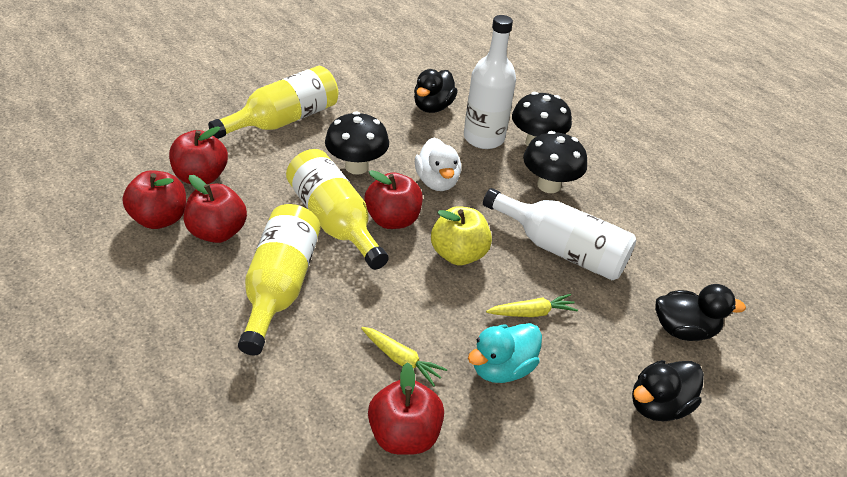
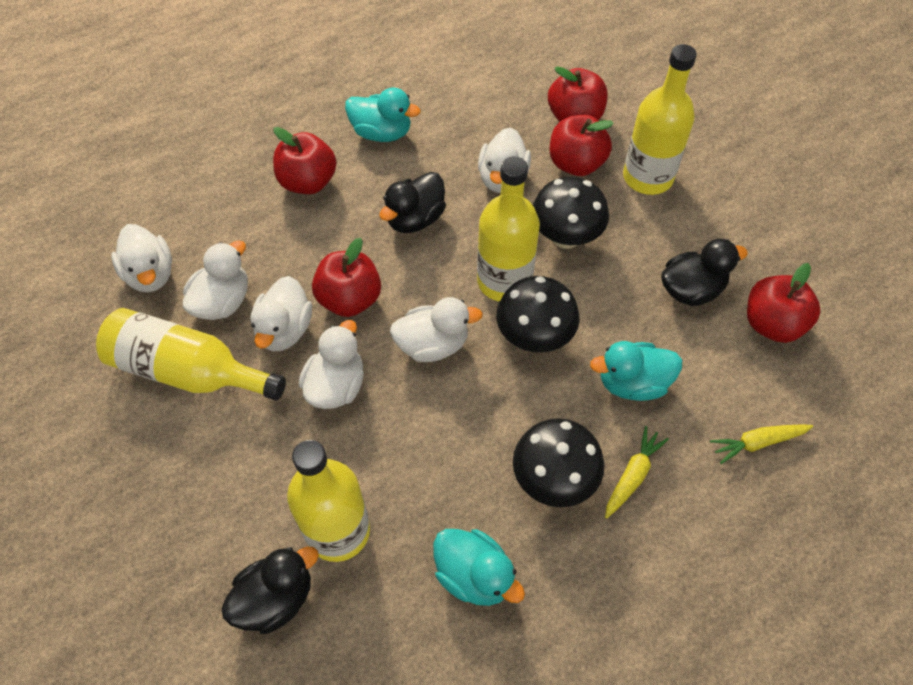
turquoise duck: 1 -> 3
white bottle: 2 -> 0
white duck: 1 -> 6
yellow apple: 1 -> 0
yellow bottle: 3 -> 4

